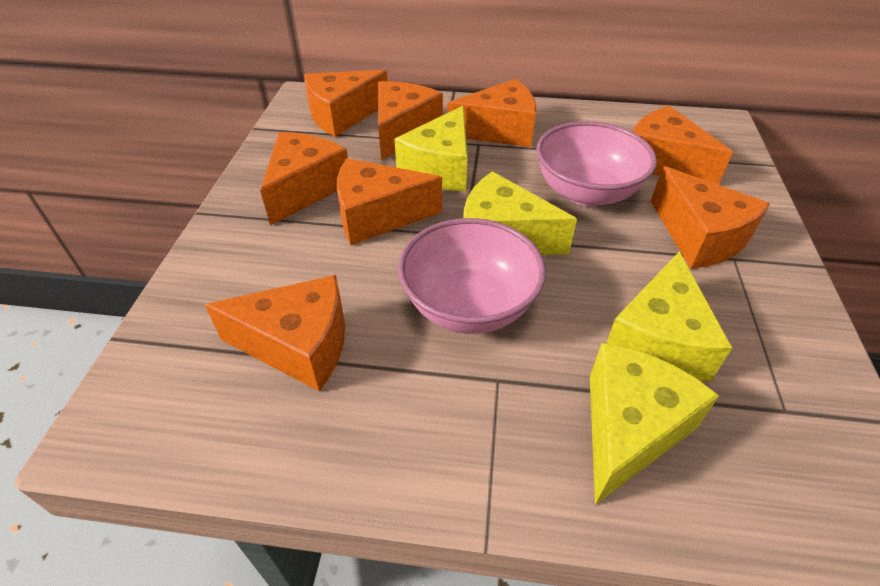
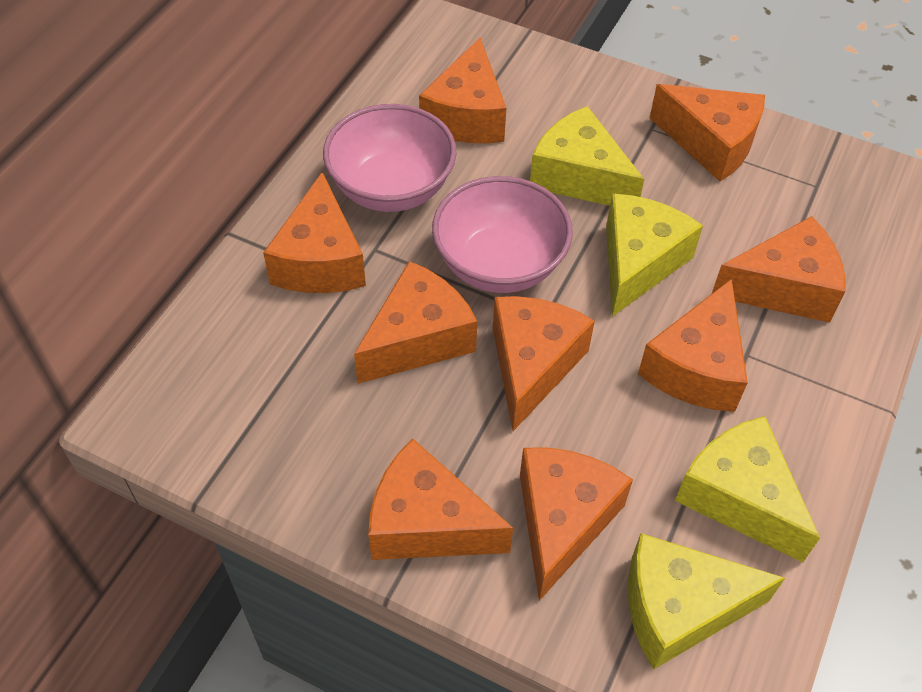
orange cheese: 8 -> 9

